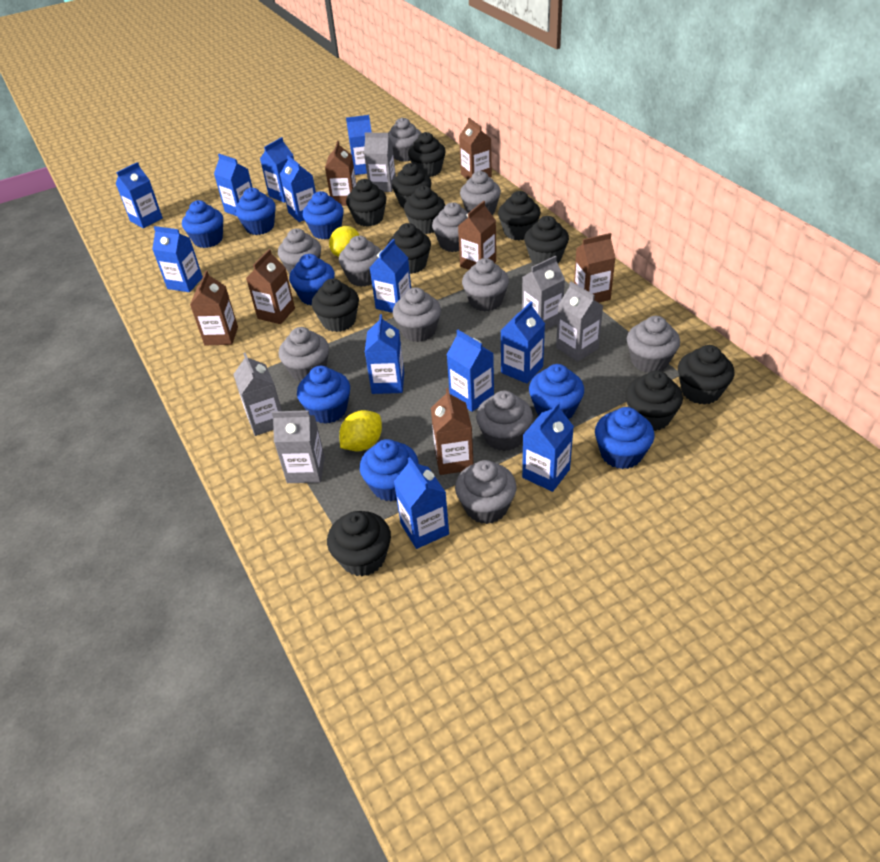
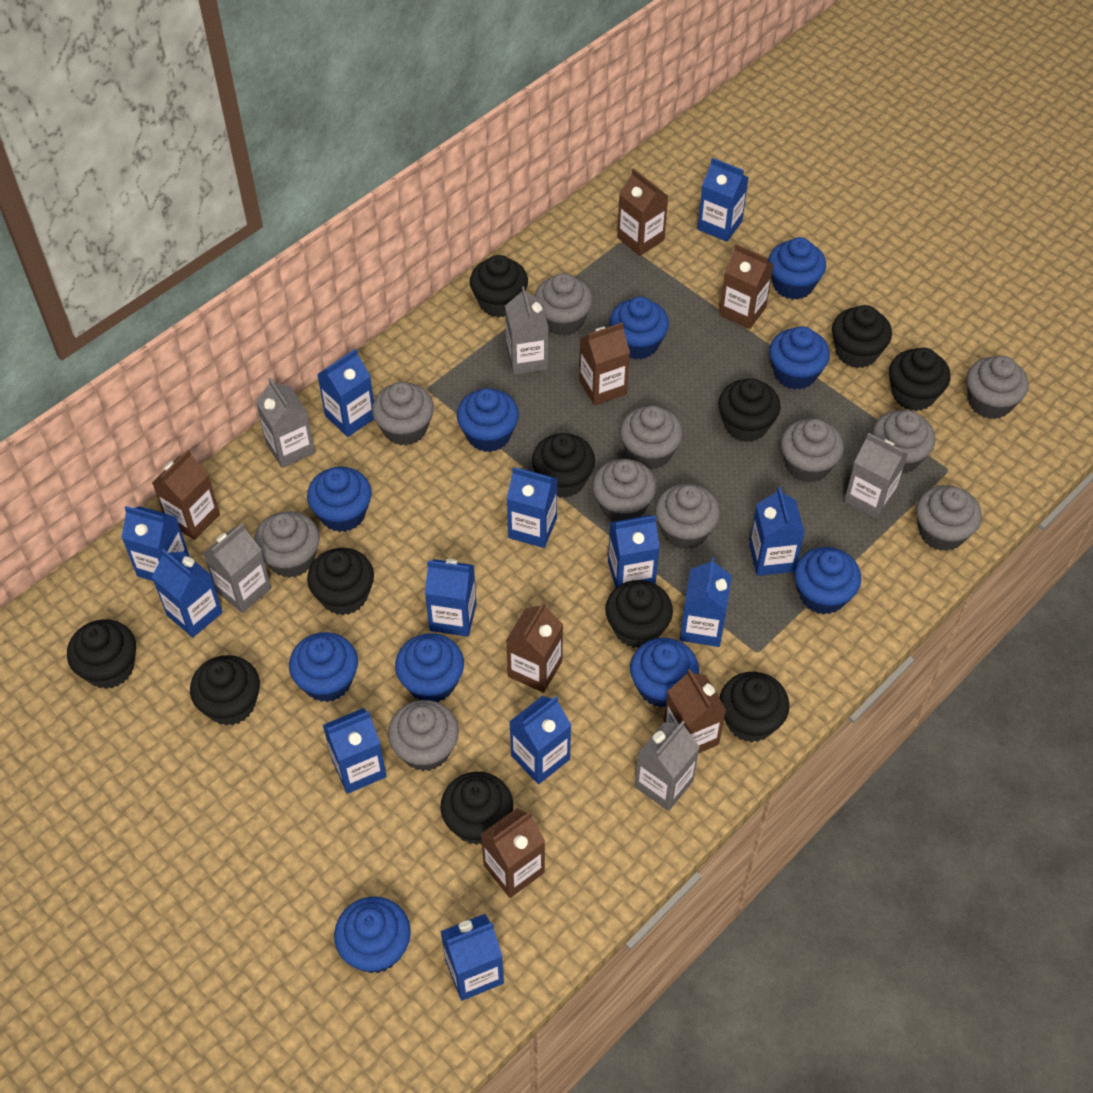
blue cupcake: 8 -> 10
yellow lemon: 2 -> 0

